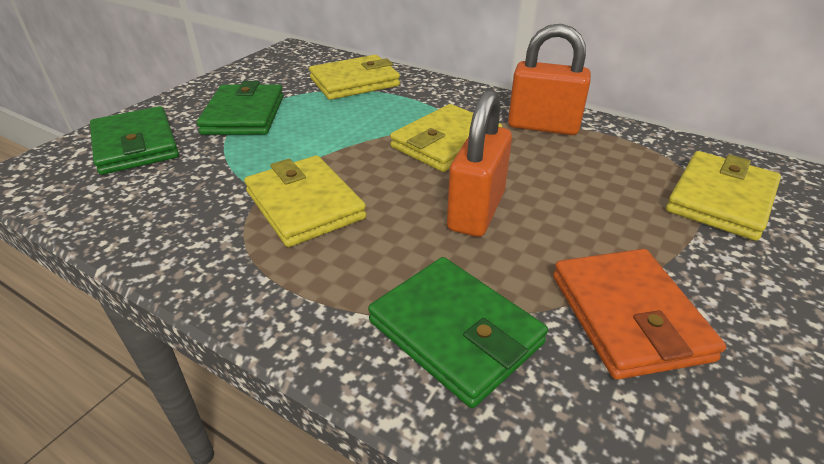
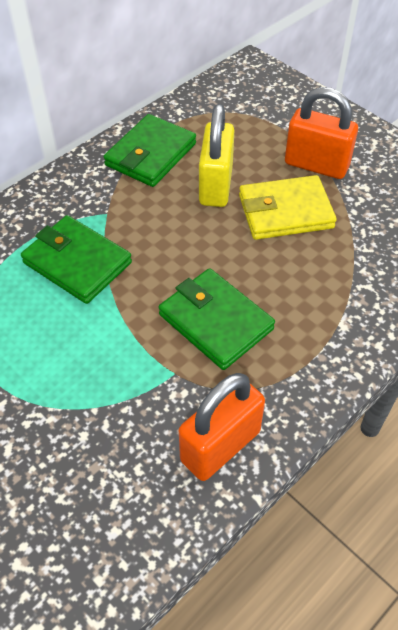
orange wallet: 1 -> 0
yellow padlock: 0 -> 1
yellow wallet: 4 -> 1

